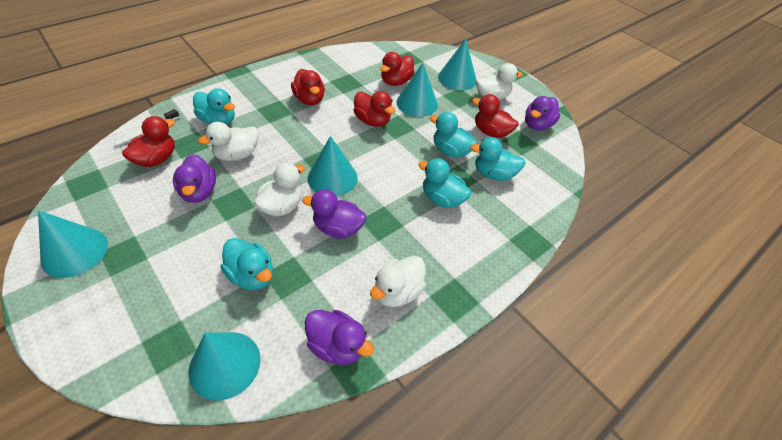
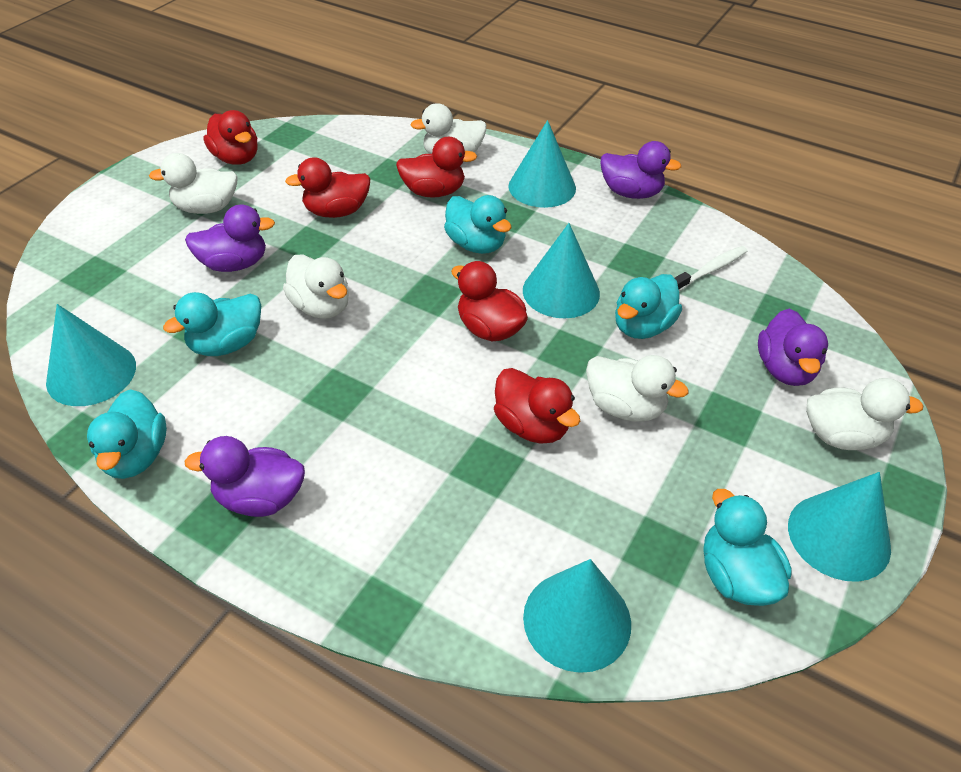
white duck: 4 -> 5

